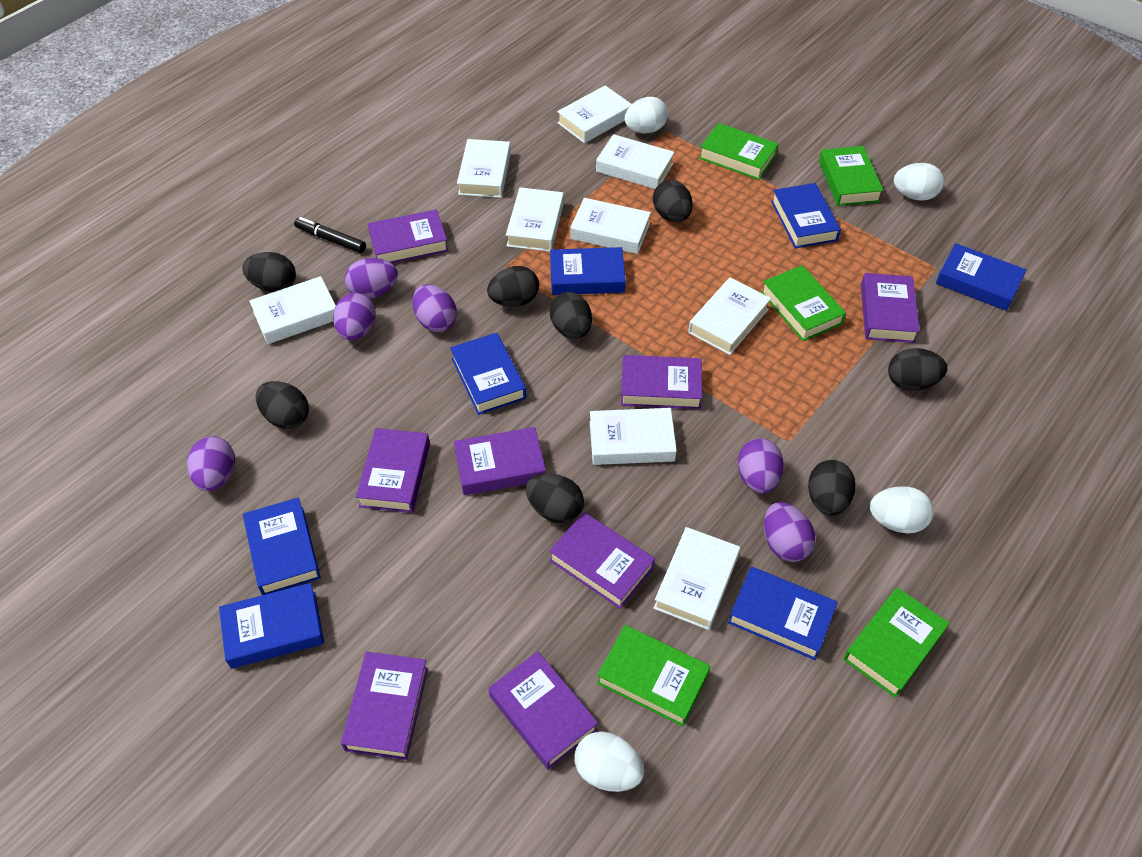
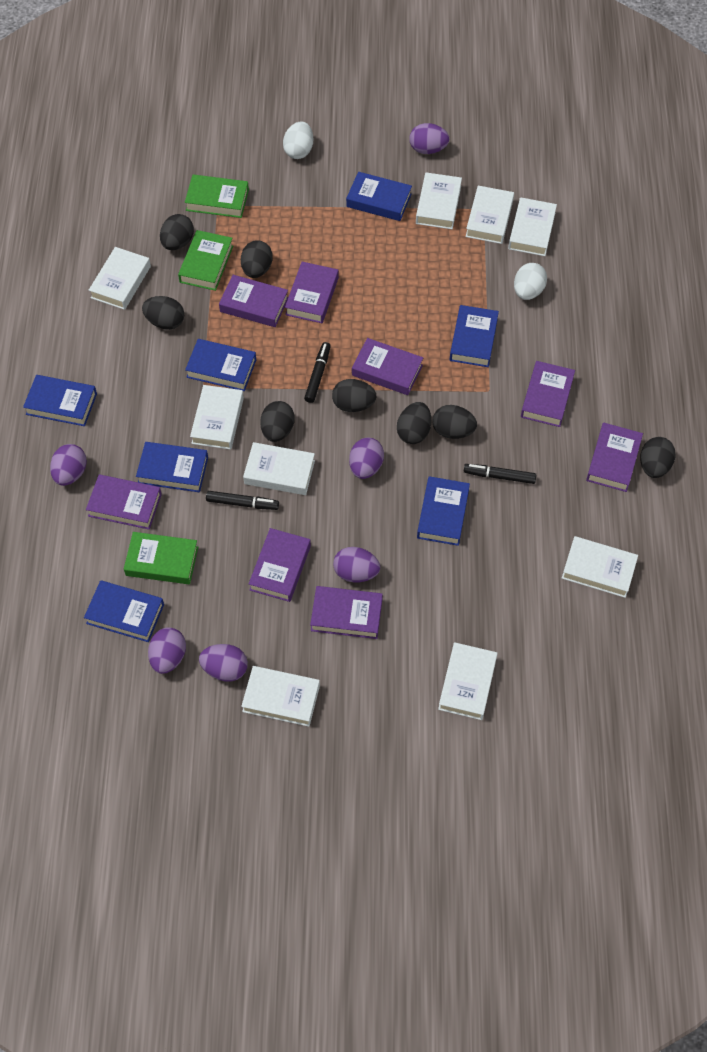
black marker: 1 -> 3
green book: 5 -> 3
white egg: 4 -> 2

